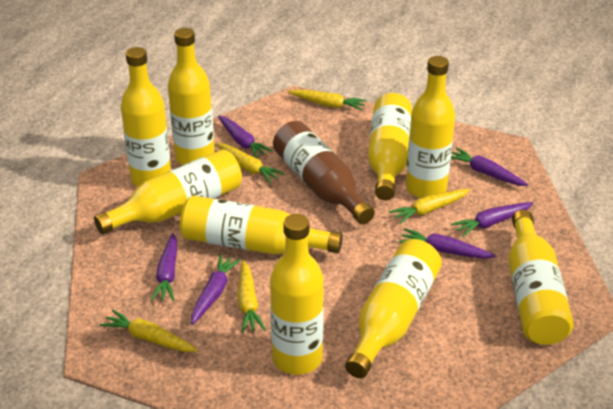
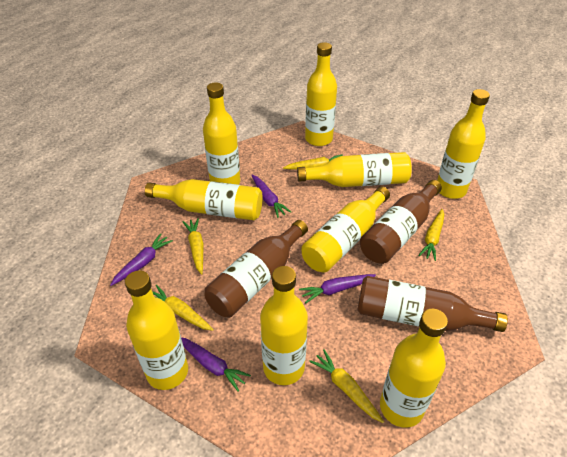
brown bottle: 1 -> 3
purple carrot: 6 -> 4

